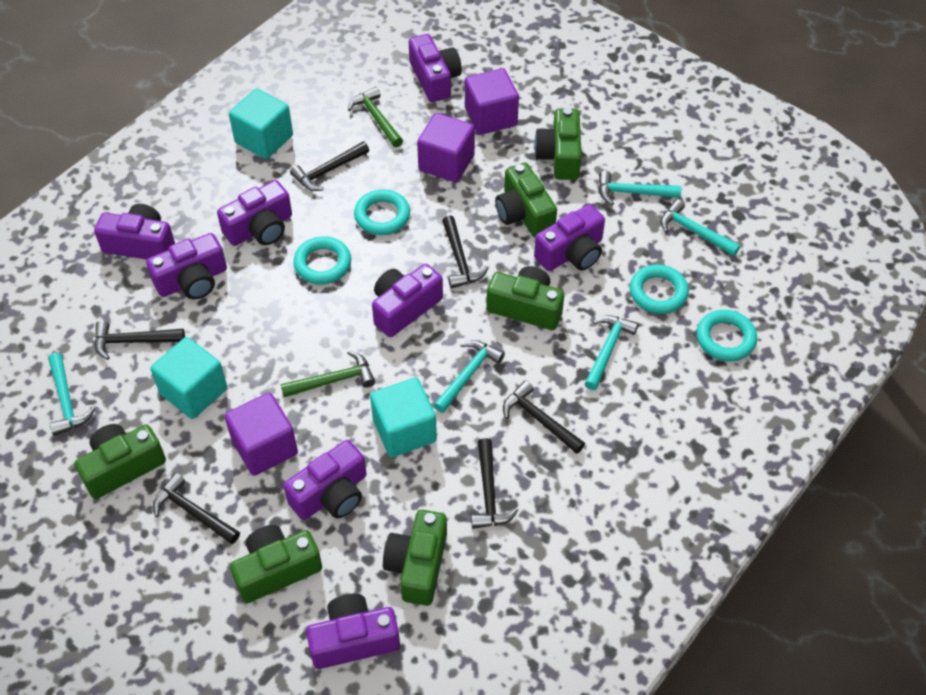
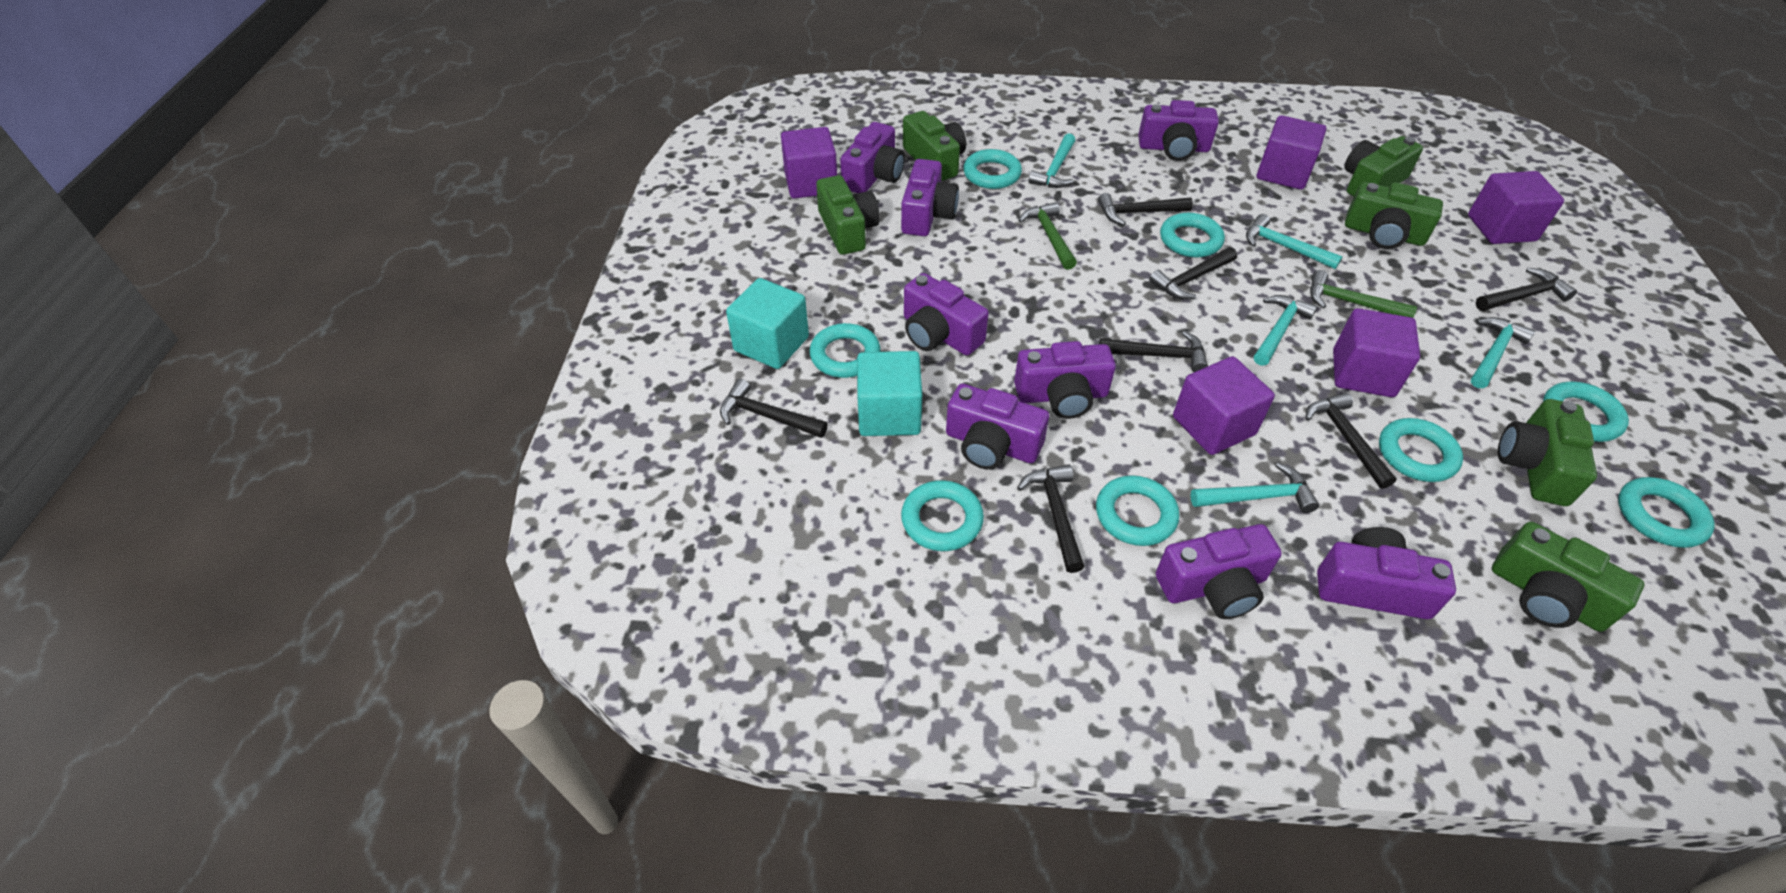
black hammer: 6 -> 7
purple cube: 3 -> 5
turquoise cube: 3 -> 2
turquoise ring: 4 -> 8

